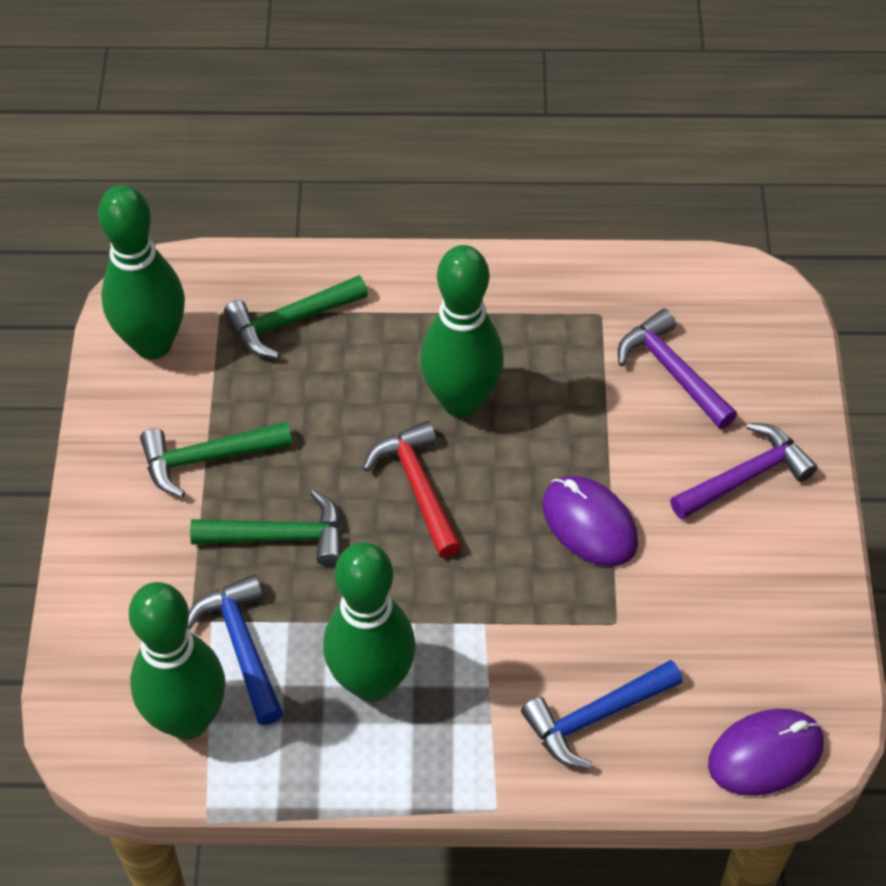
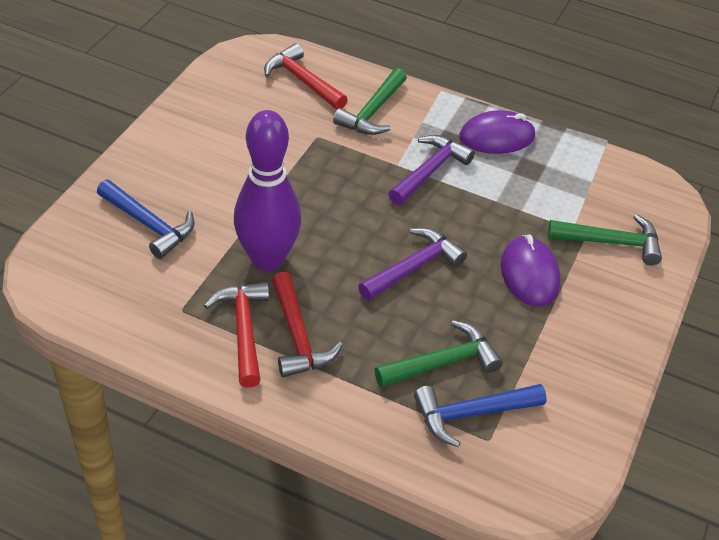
green bowling pin: 4 -> 0
purple bowling pin: 0 -> 1
red hammer: 1 -> 3

